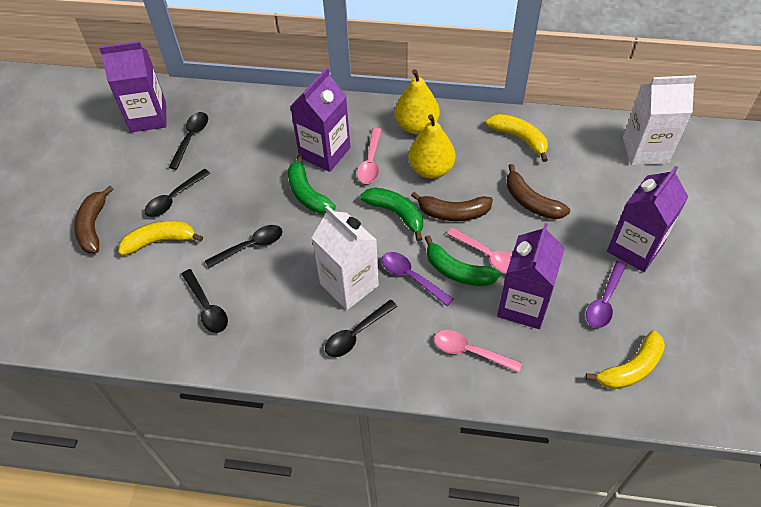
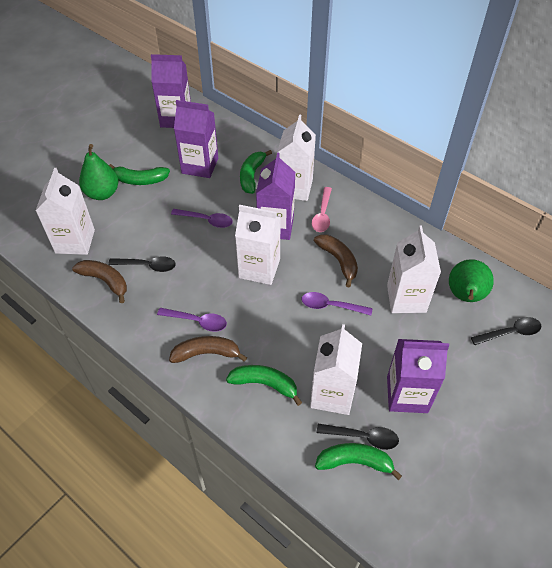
black spoon: 5 -> 3
green banana: 3 -> 4
green pear: 0 -> 2
pink spoon: 3 -> 1
purple spoon: 2 -> 3
white carton: 2 -> 5
yellow banana: 3 -> 0
yellow pear: 2 -> 0

